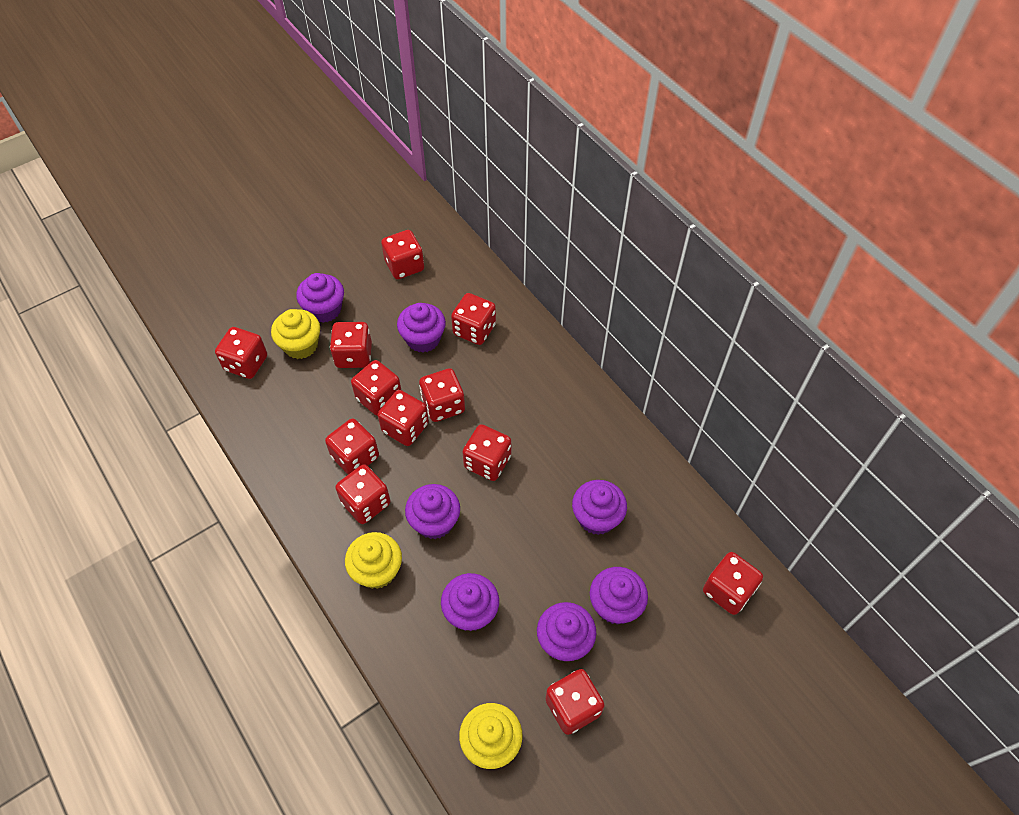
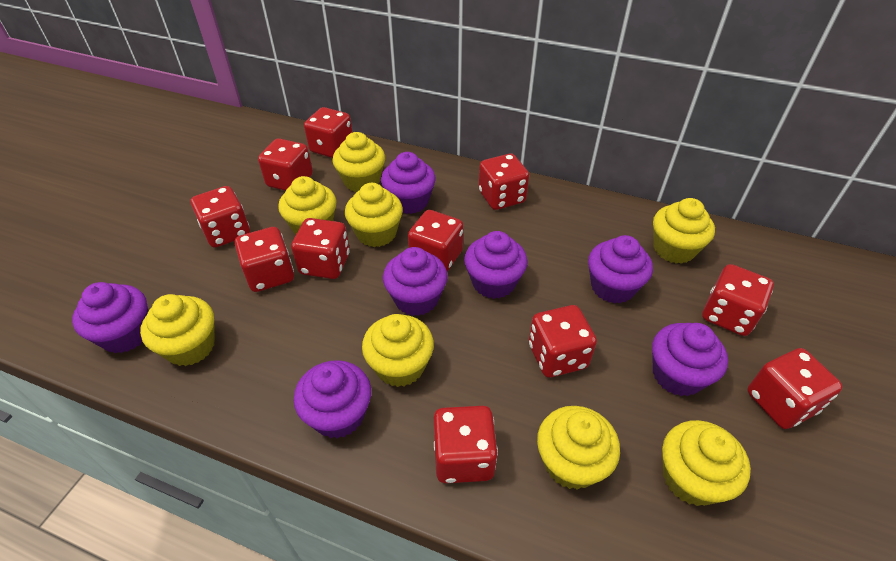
red dice: 12 -> 11
yellow cupcake: 3 -> 8

